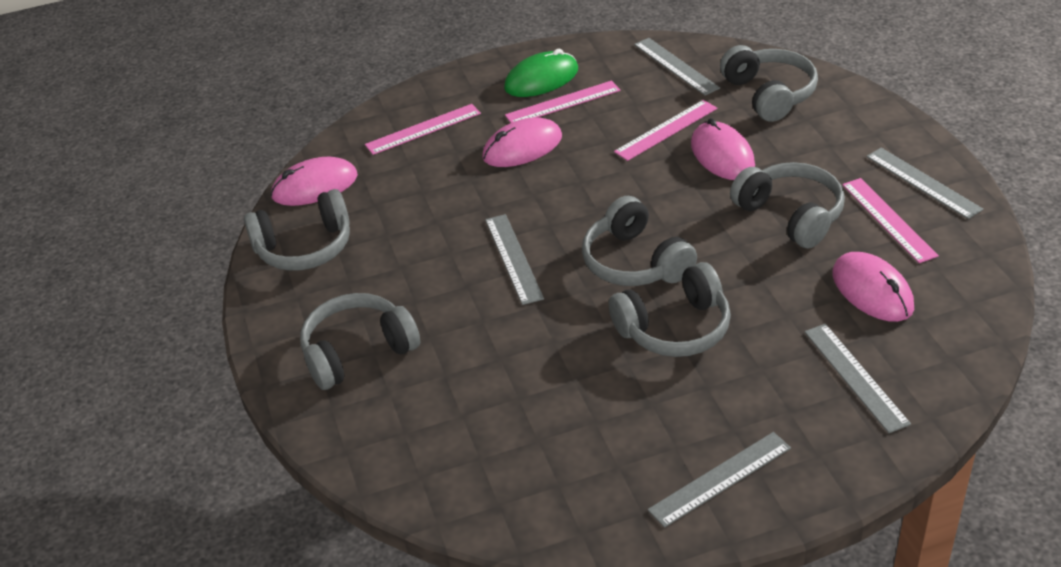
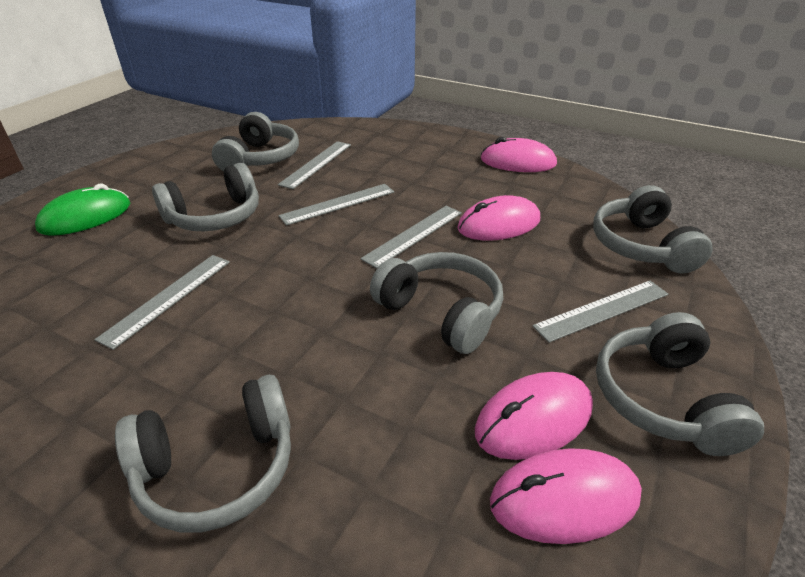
pink ruler: 4 -> 0

